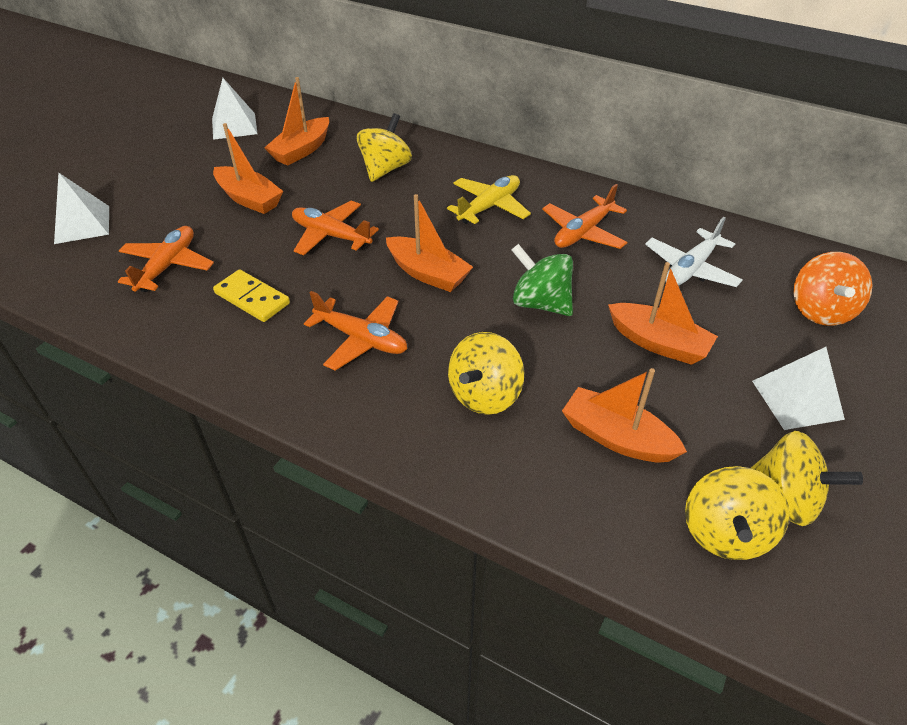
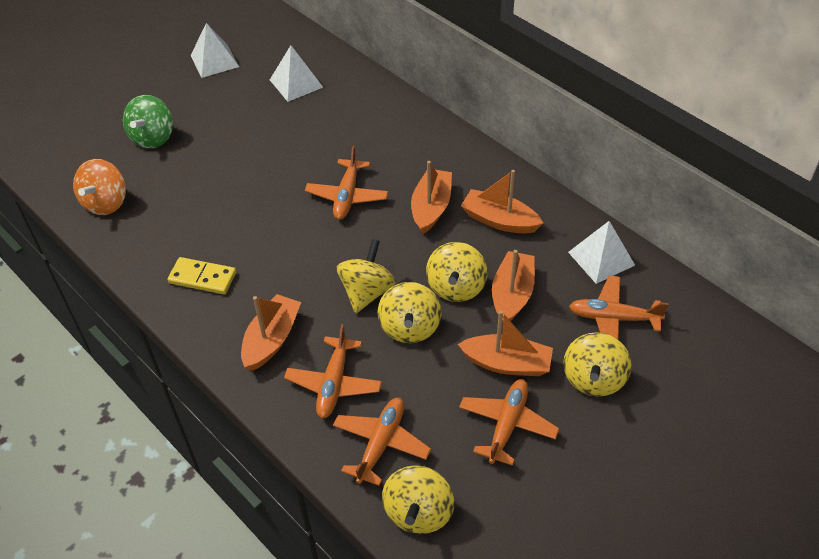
orange plane: 4 -> 5
white plane: 1 -> 0
yellow plane: 1 -> 0
yellow spinning top: 4 -> 5

